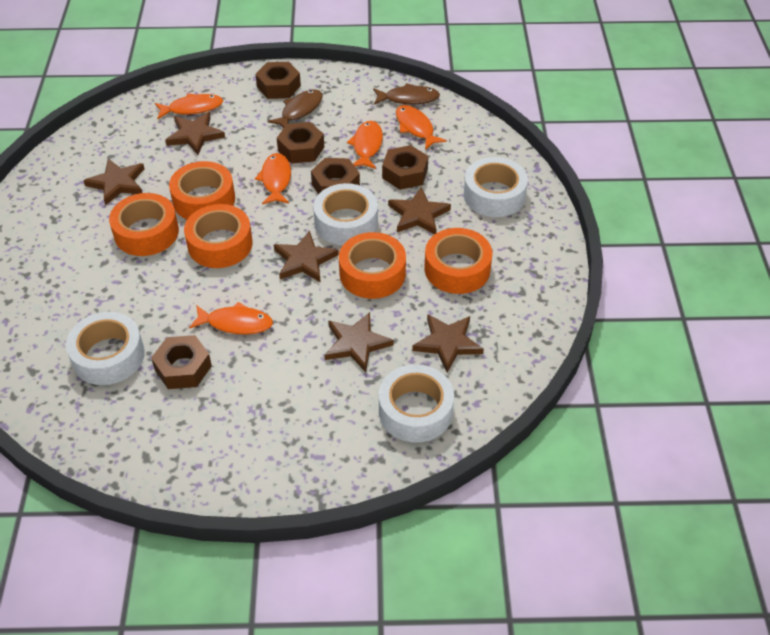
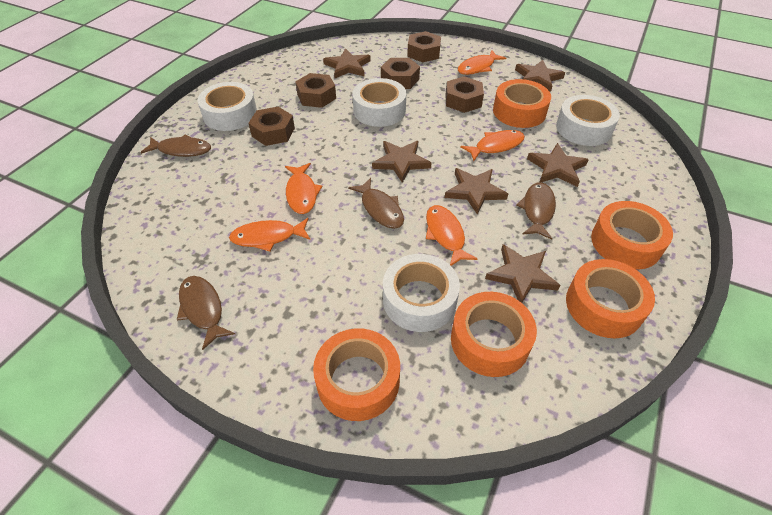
brown fish: 2 -> 4

